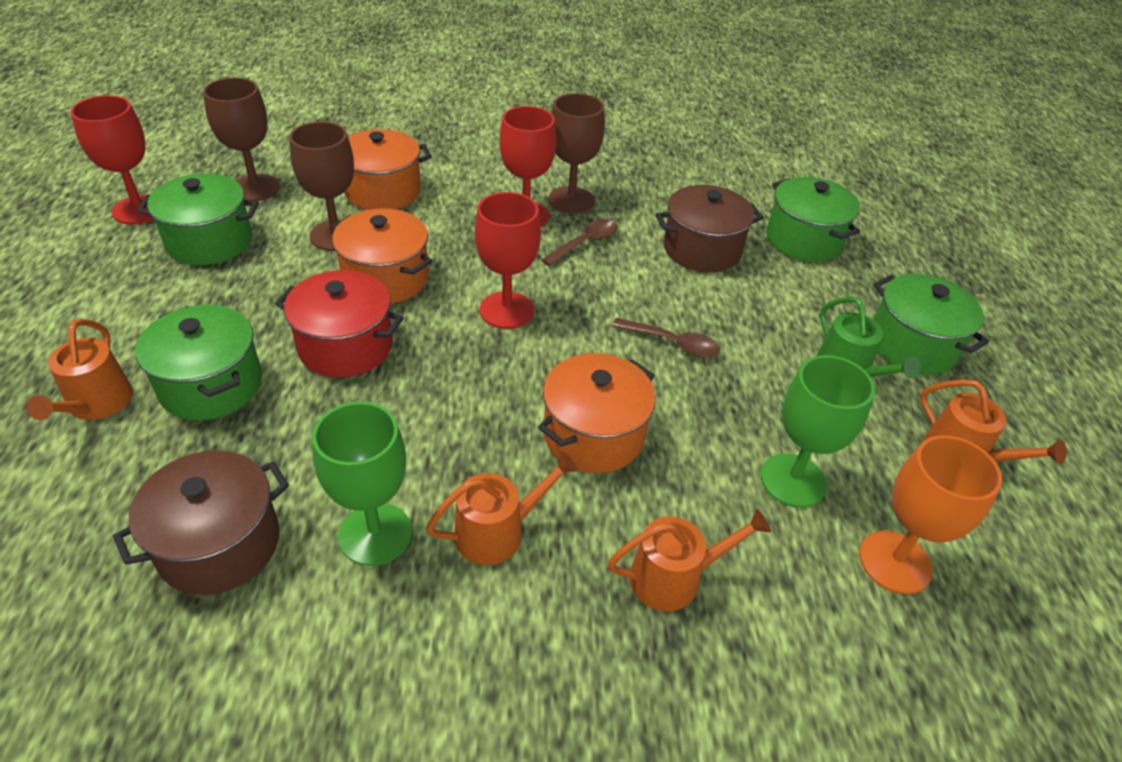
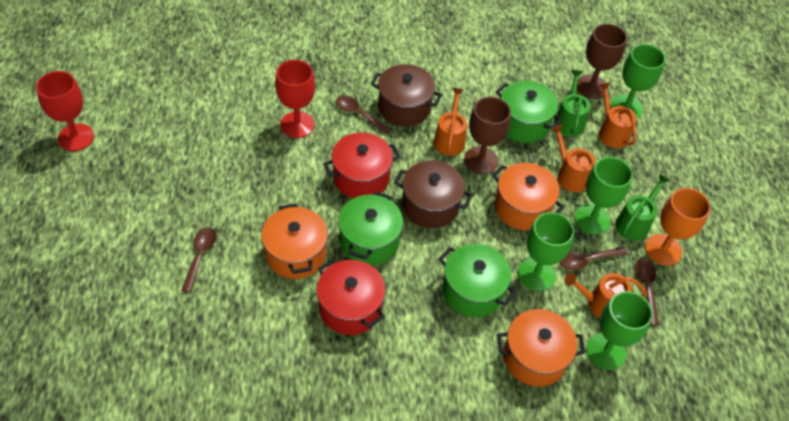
brown goblet: 3 -> 2
brown spoon: 2 -> 4
green goblet: 2 -> 4
green pot: 4 -> 3
green watering can: 1 -> 2
red goblet: 3 -> 2
red pot: 1 -> 2

